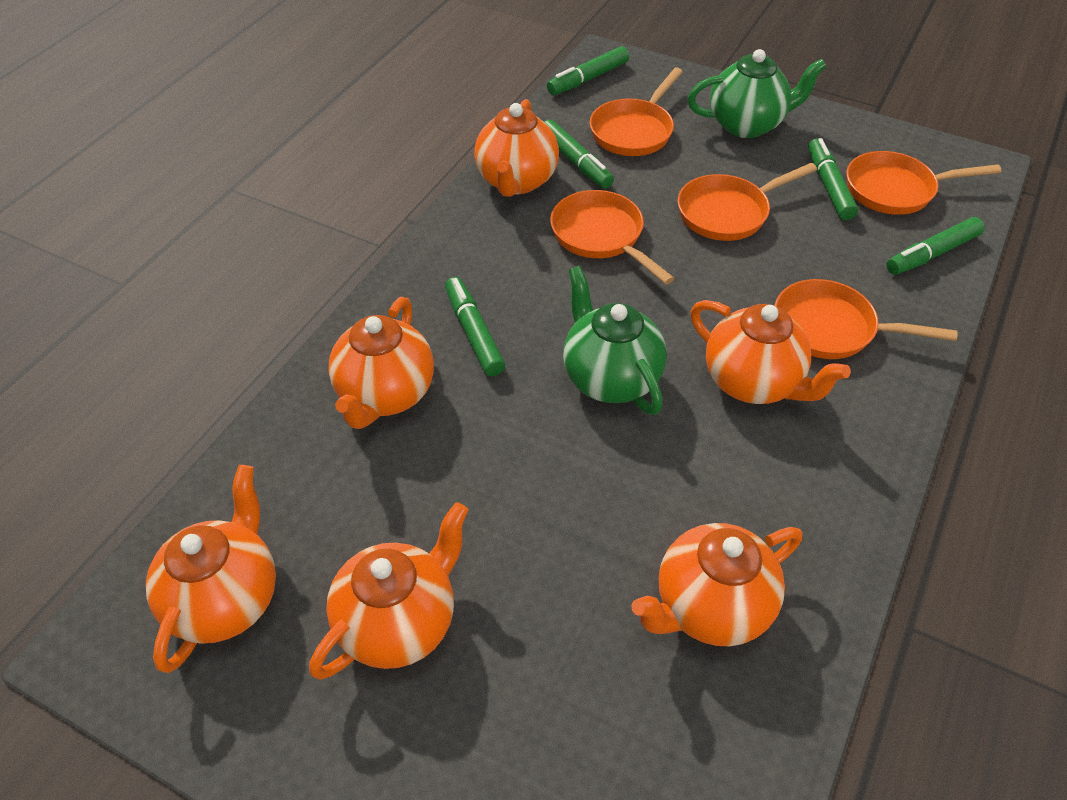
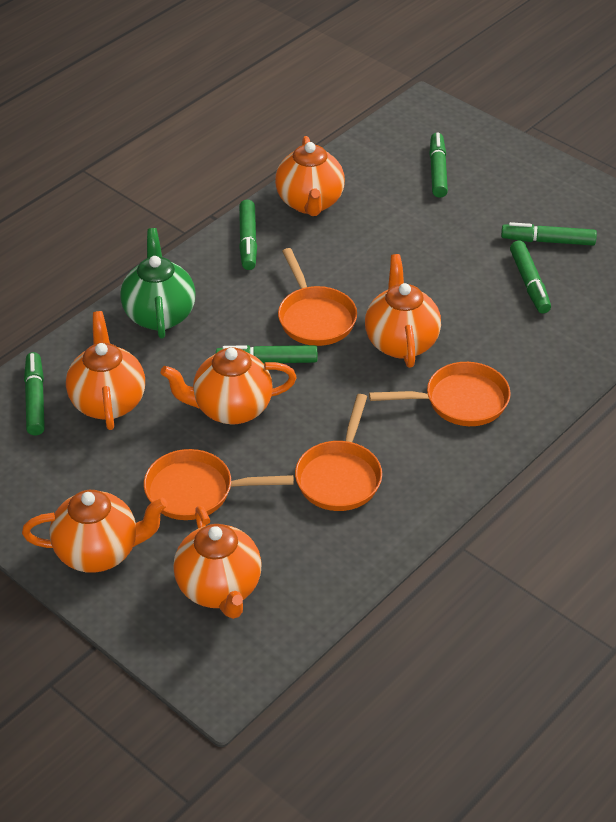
green marker: 5 -> 6
green teapot: 2 -> 1
orange pan: 5 -> 4

